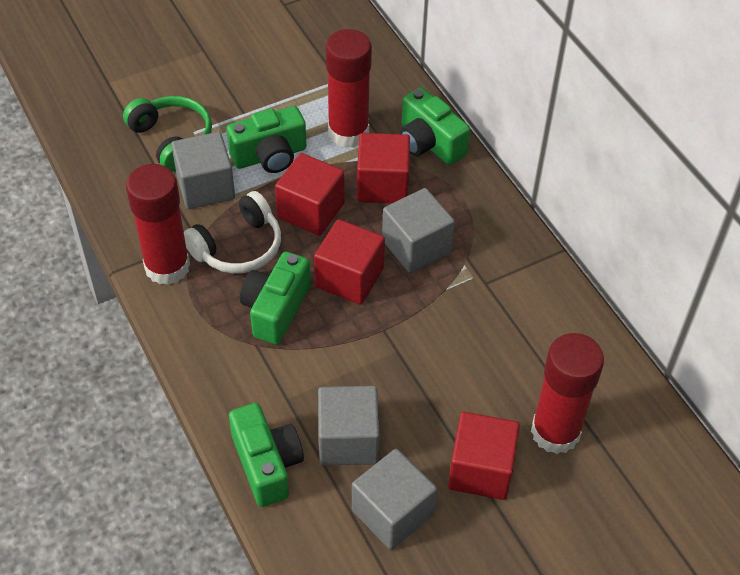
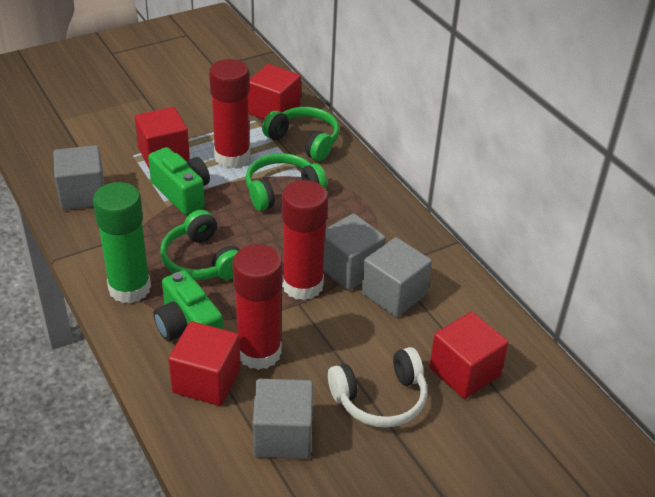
green camera: 4 -> 2
green glue stick: 0 -> 1
green headphones: 1 -> 3

